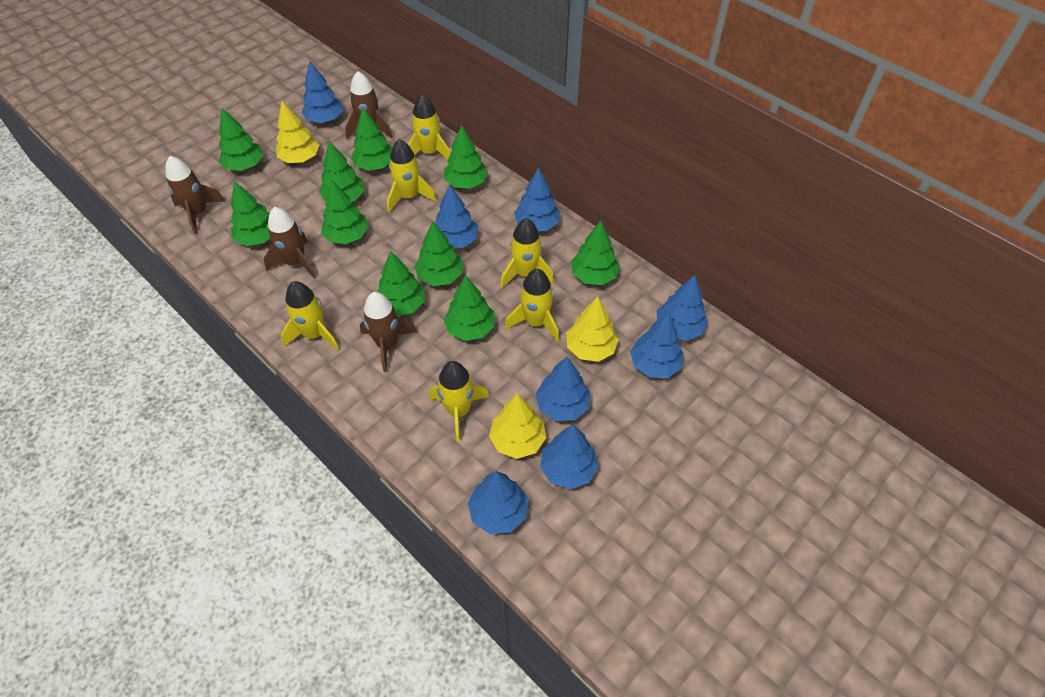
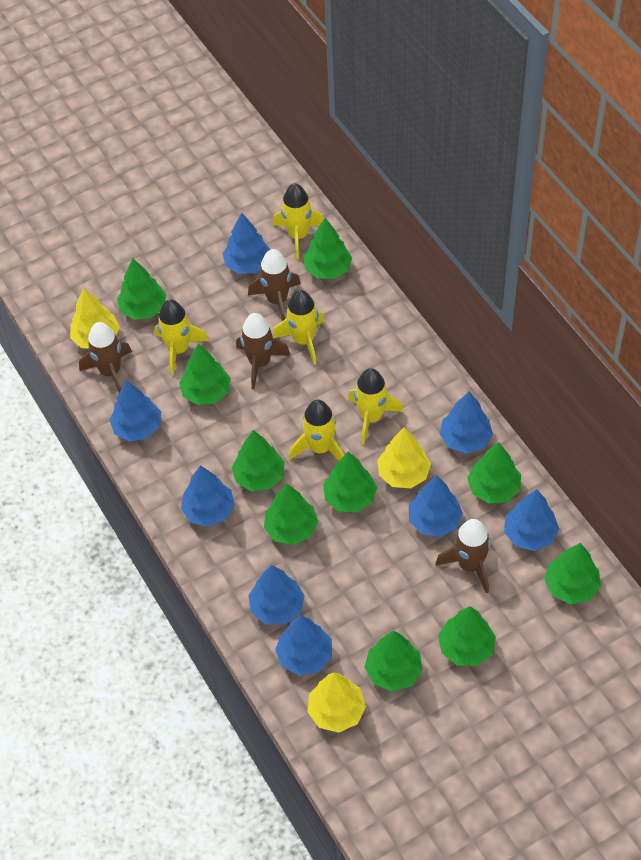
yellow rocket: 6 -> 5

